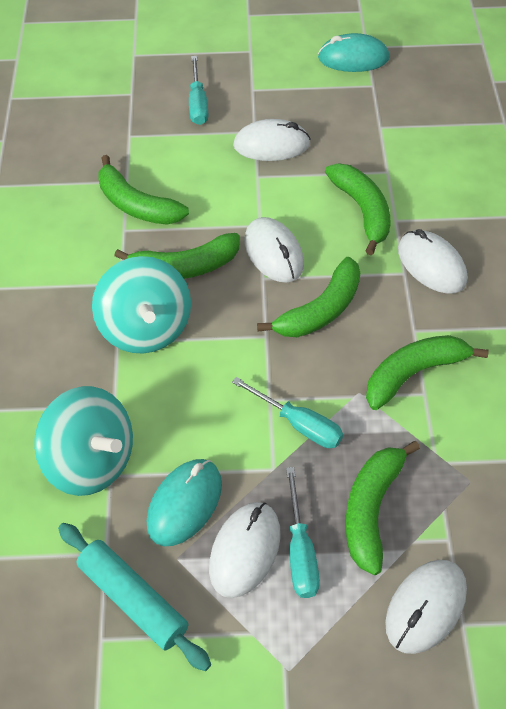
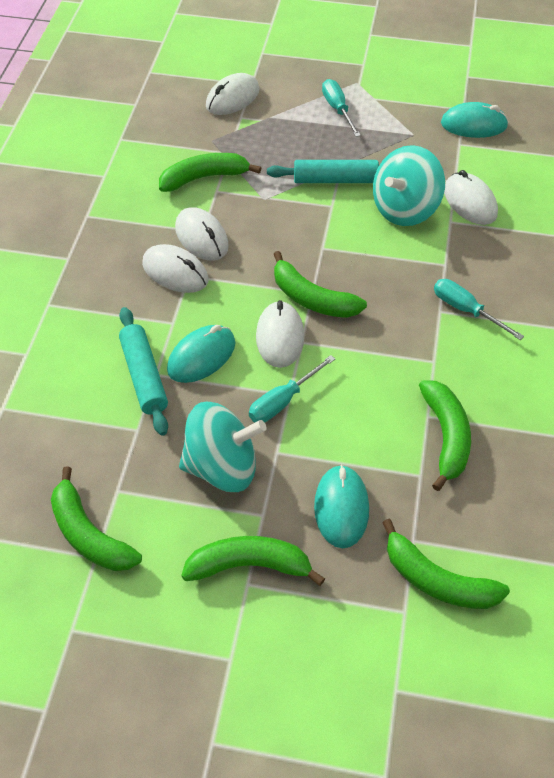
turquoise mouse: 2 -> 3
turquoise rolling pin: 1 -> 2

